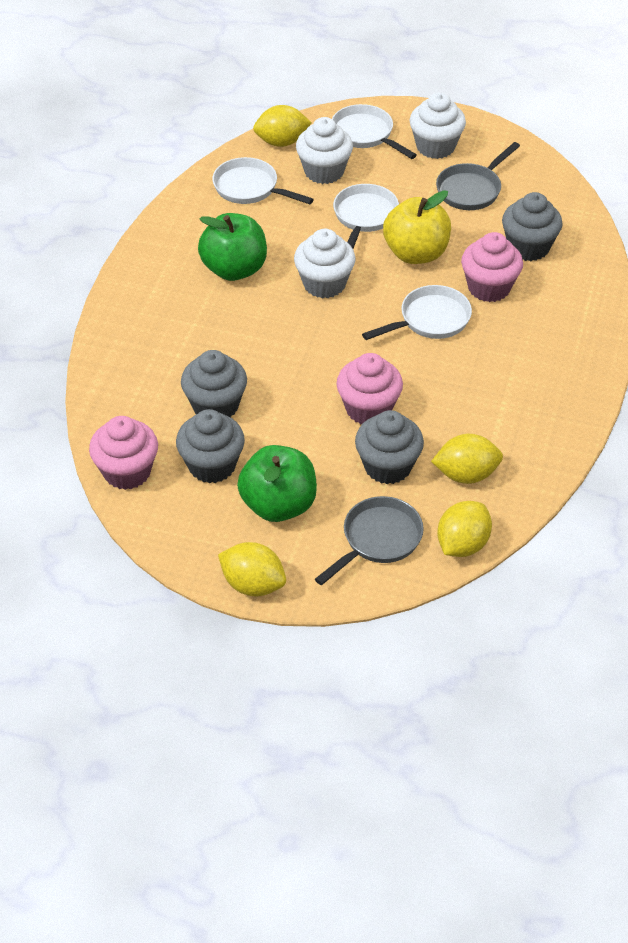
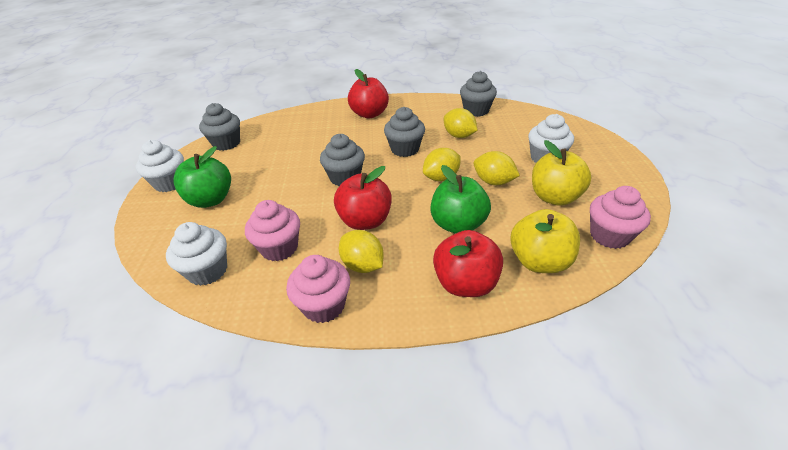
grey pan: 2 -> 0
red apple: 0 -> 3
white pan: 4 -> 0
yellow apple: 1 -> 2

